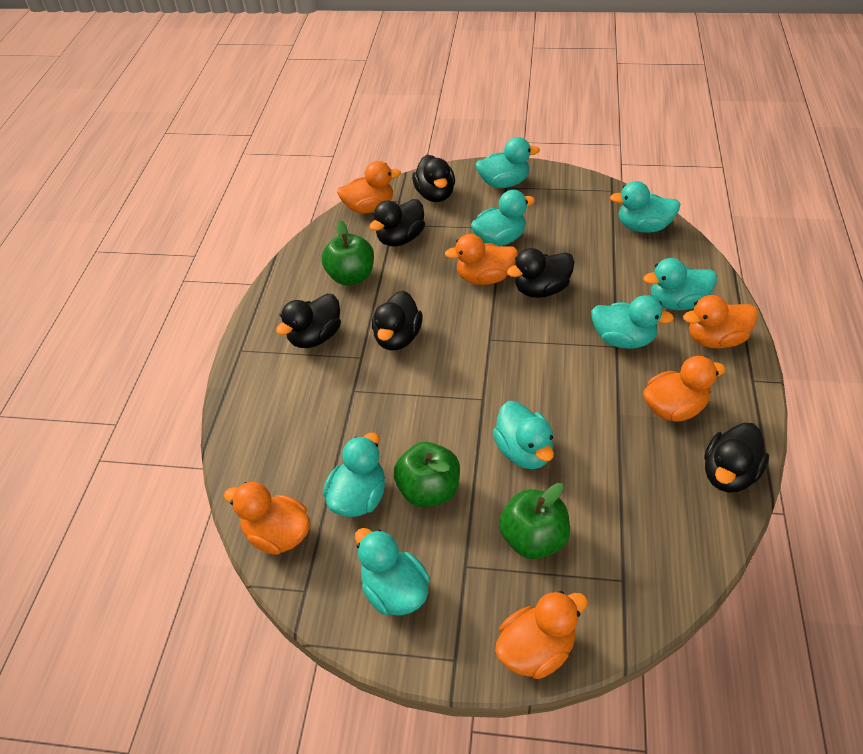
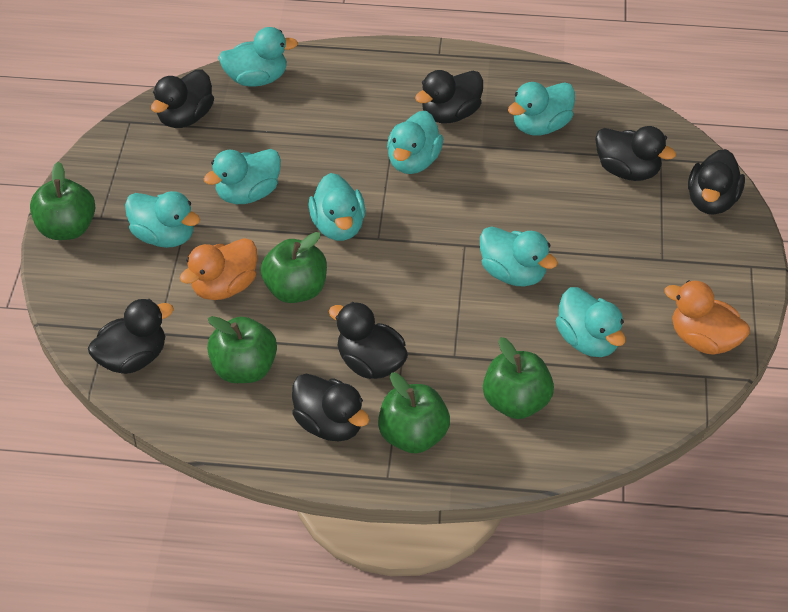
black duck: 6 -> 7
green apple: 3 -> 5
orange duck: 6 -> 2

